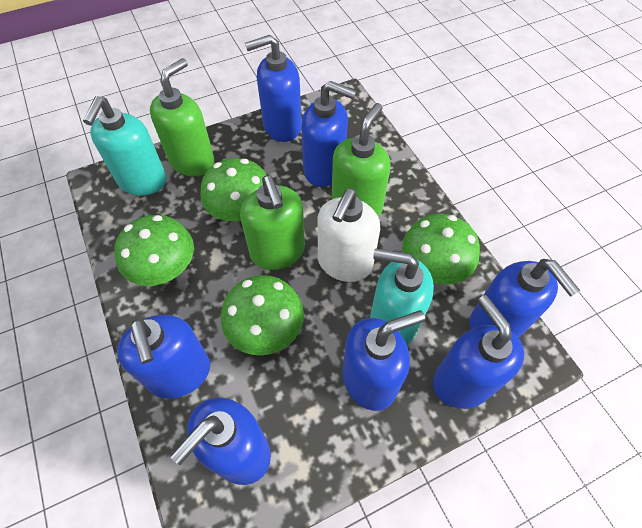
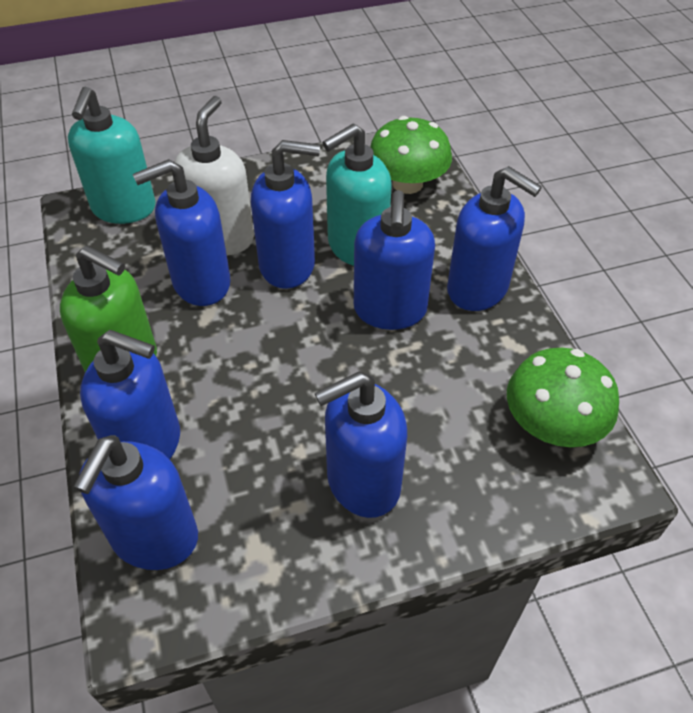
green mushroom: 4 -> 2
green soap dispenser: 3 -> 1

